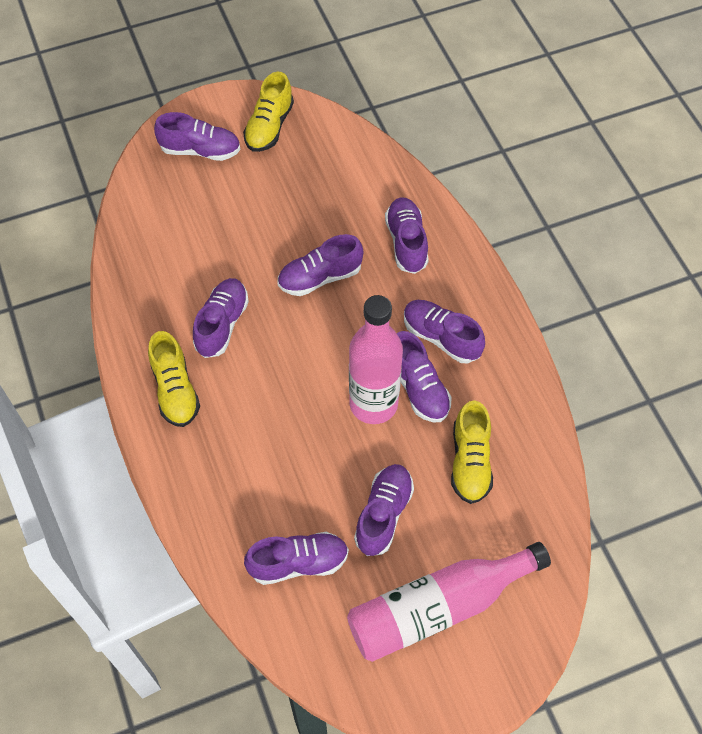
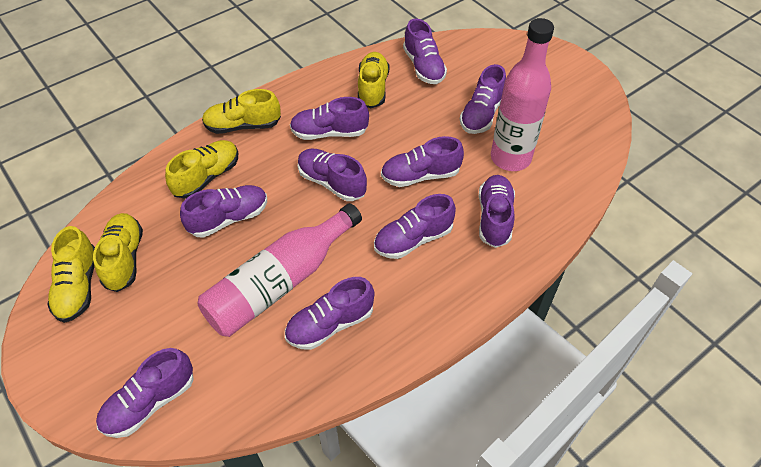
purple shoe: 8 -> 10
yellow shoe: 3 -> 5

